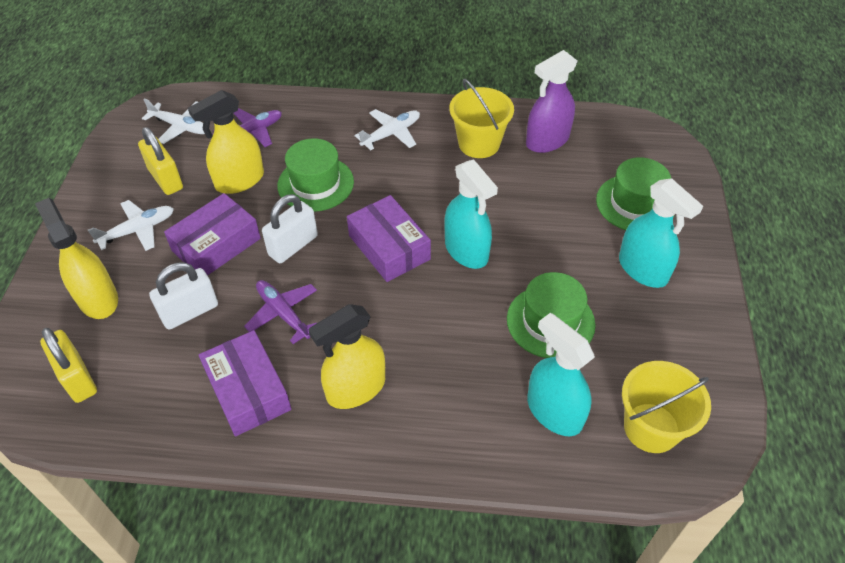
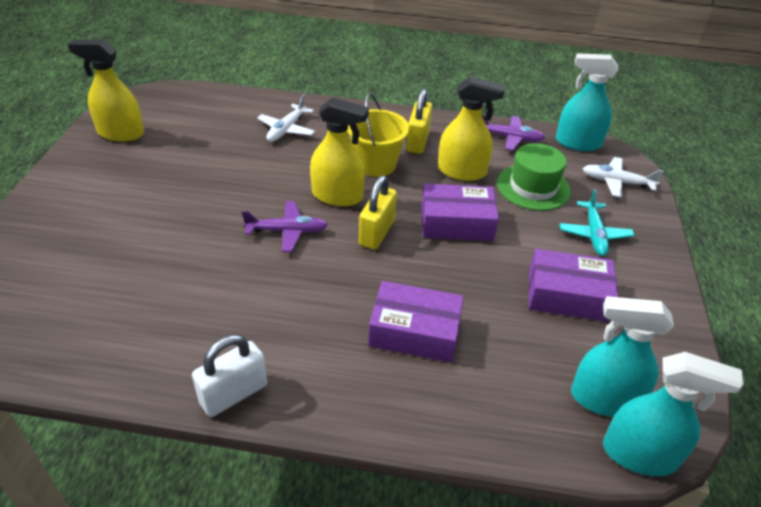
green hat: 3 -> 1
purple spray bottle: 1 -> 0
turquoise plane: 0 -> 1
white padlock: 2 -> 1
white plane: 3 -> 2
yellow bucket: 2 -> 1

